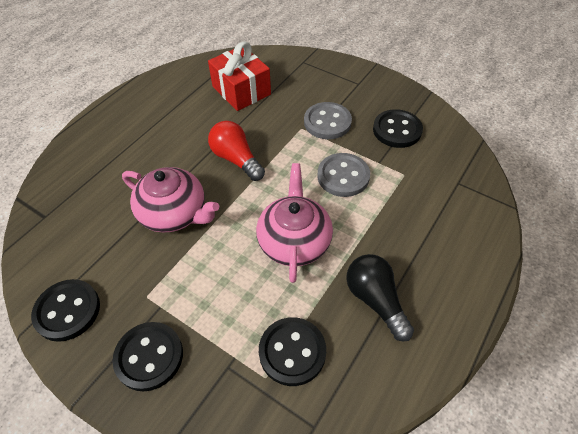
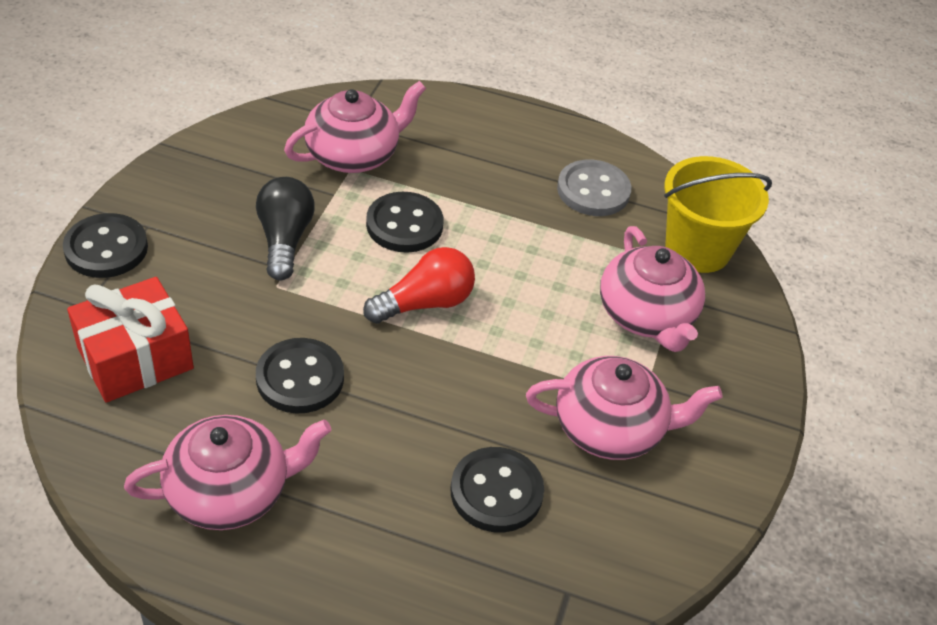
grey button: 2 -> 1
pink teapot: 2 -> 4
yellow bucket: 0 -> 1

